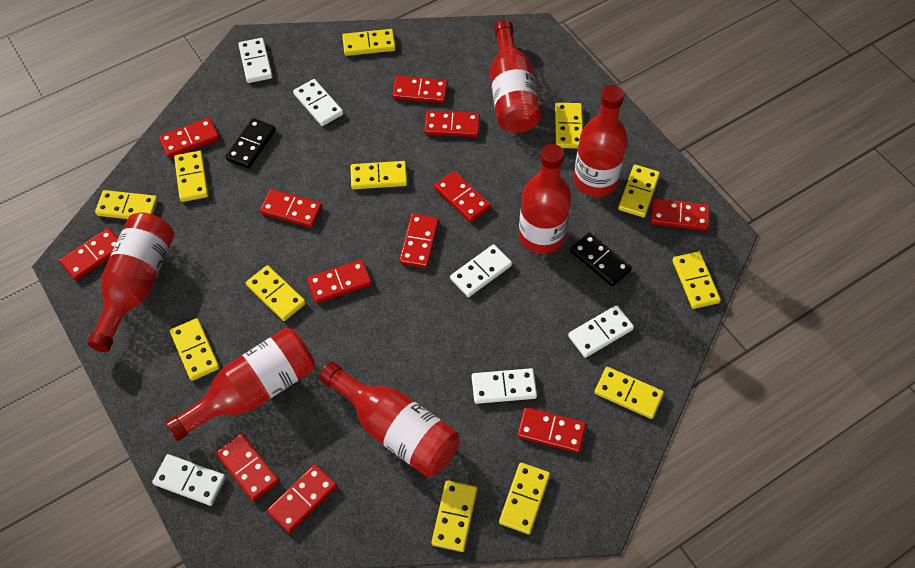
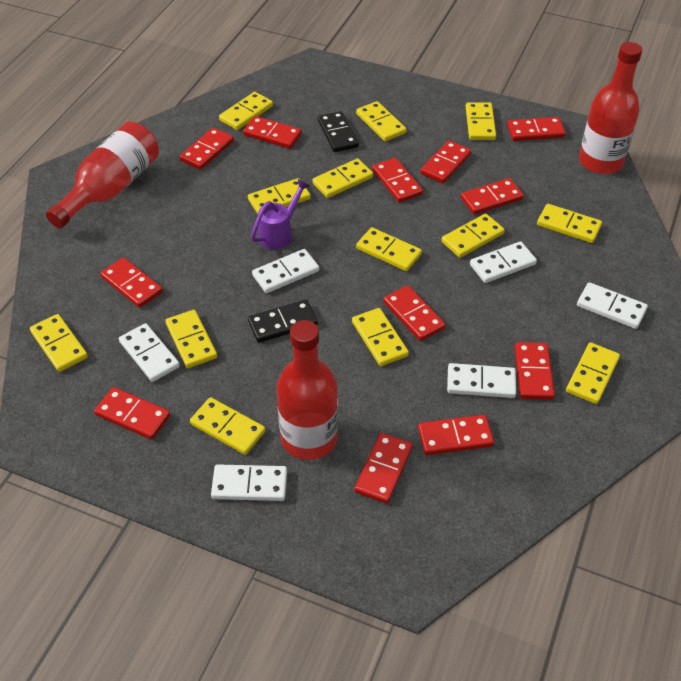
purple watering can: 0 -> 1
red bottle: 6 -> 3
yellow domino: 12 -> 13

